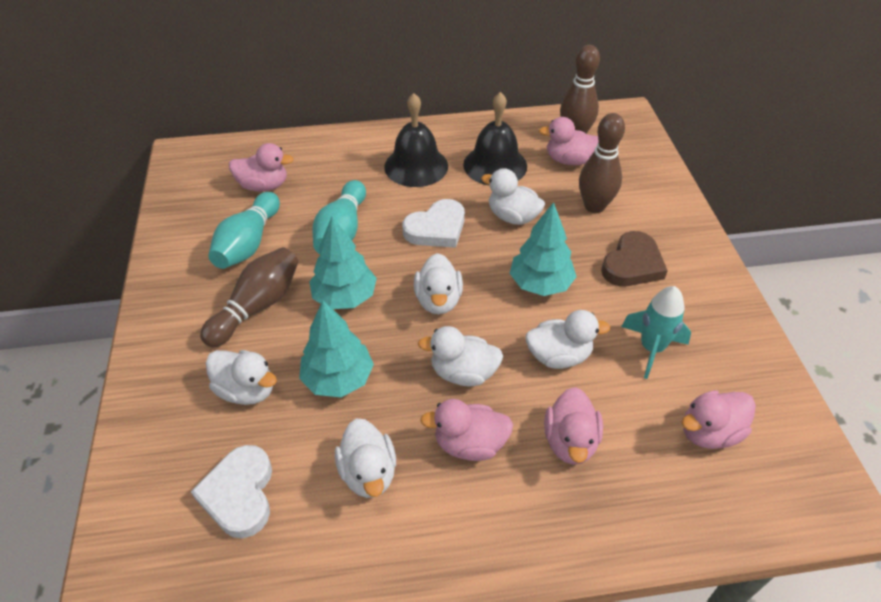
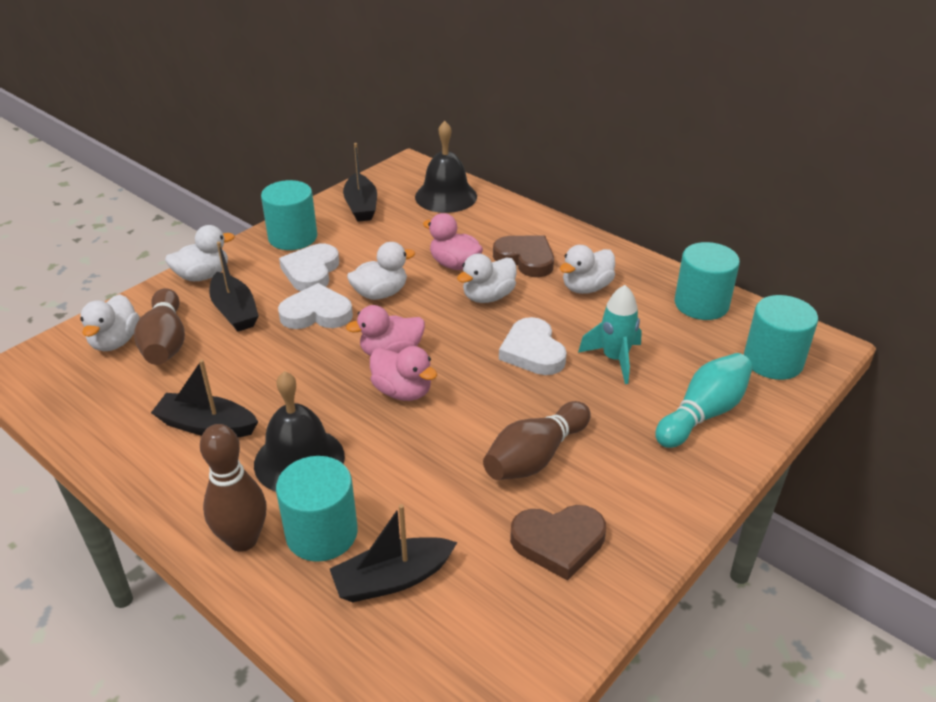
black boat: 0 -> 4
brown heart: 1 -> 2
pink duck: 5 -> 3
turquoise bowling pin: 2 -> 1
turquoise cylinder: 0 -> 4
turquoise tree: 3 -> 0
white duck: 6 -> 5
white heart: 2 -> 3

